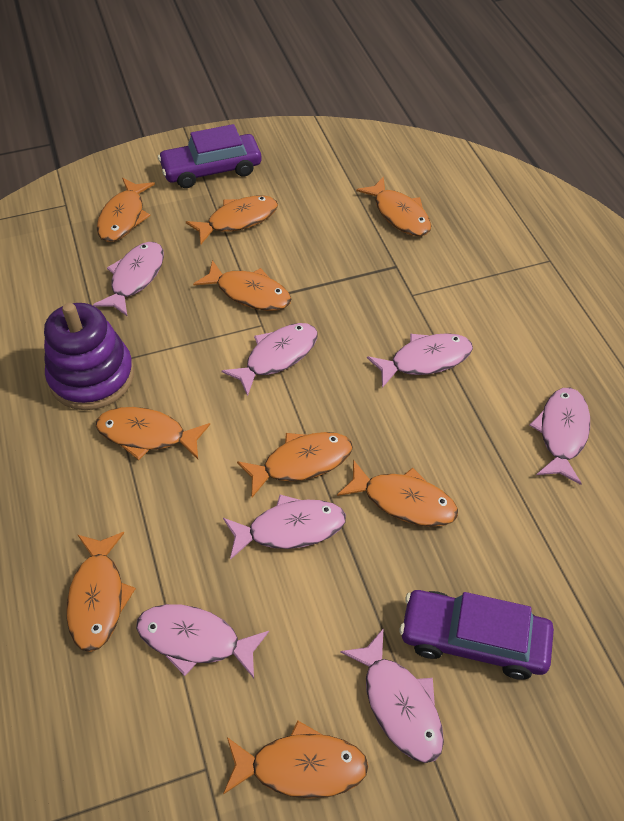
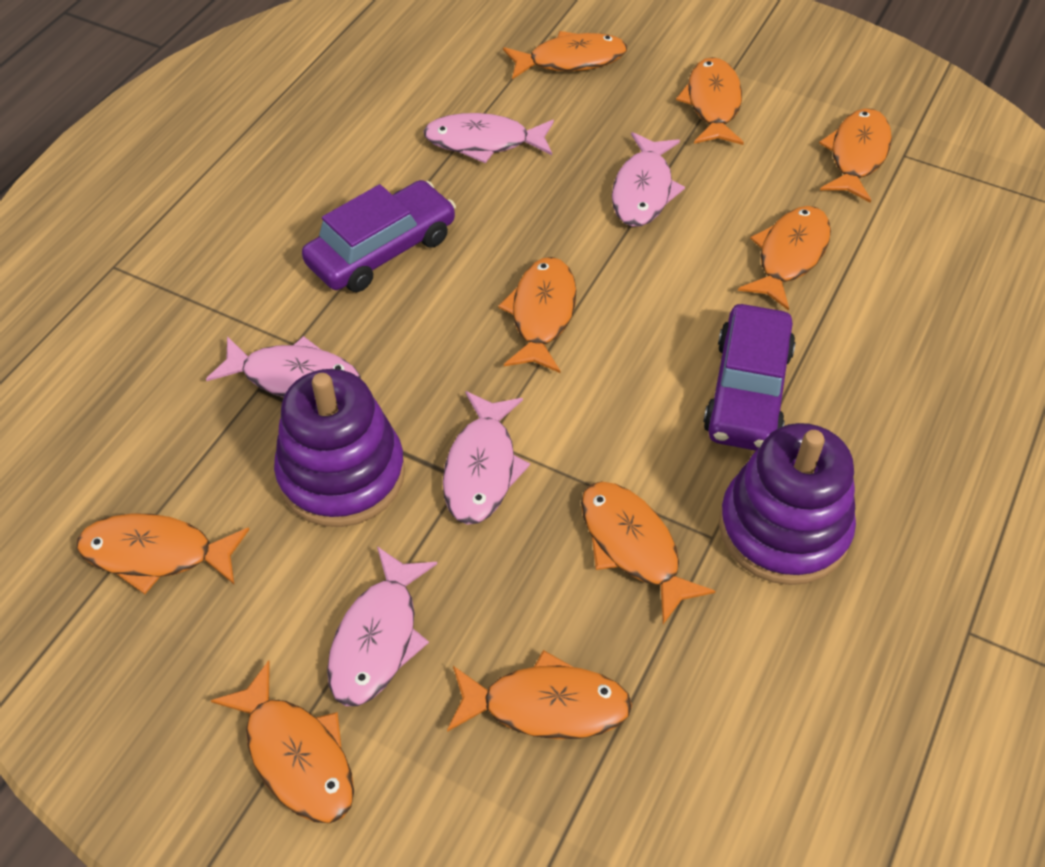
pink fish: 7 -> 5
purple stacking toy: 1 -> 2

